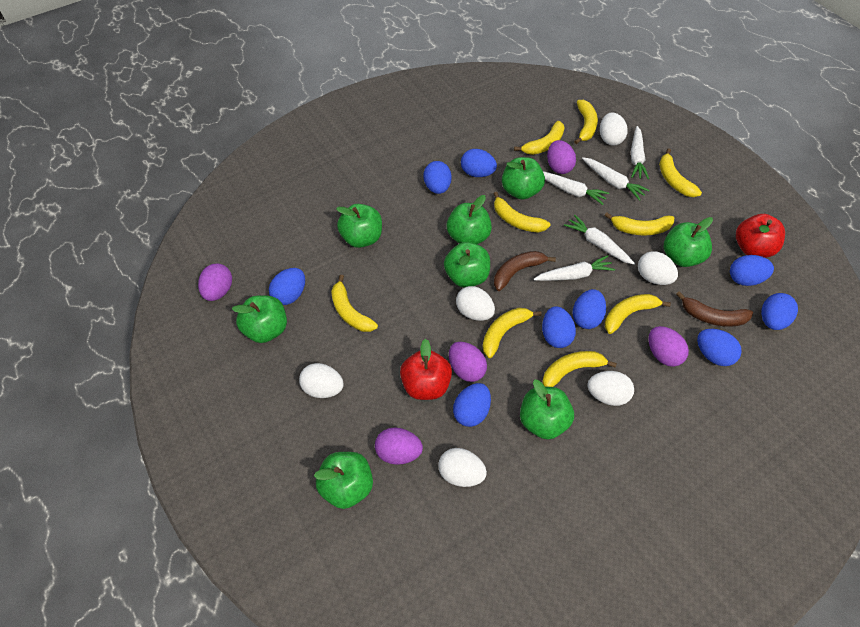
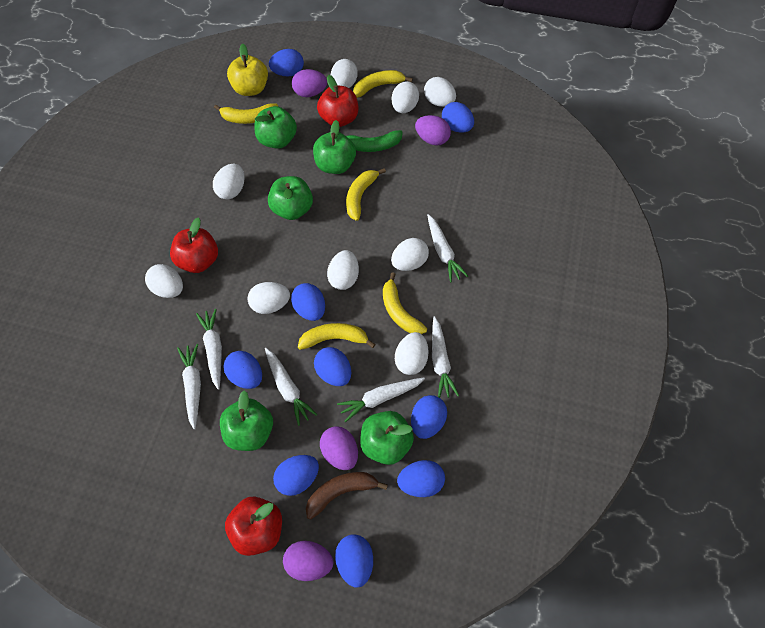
brown banana: 2 -> 1
green apple: 8 -> 5
green banana: 0 -> 1
purple egg: 5 -> 4
red apple: 2 -> 3
white carrot: 5 -> 6
white egg: 6 -> 9
yellow apple: 0 -> 1
yellow banana: 9 -> 5

